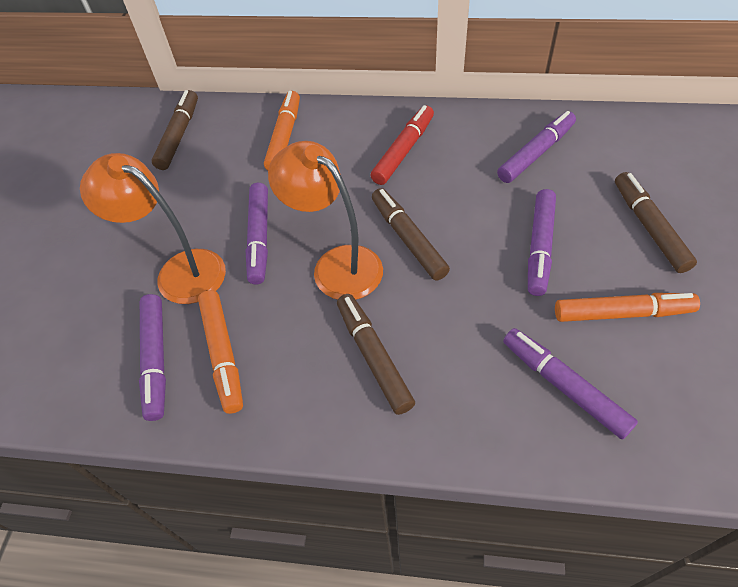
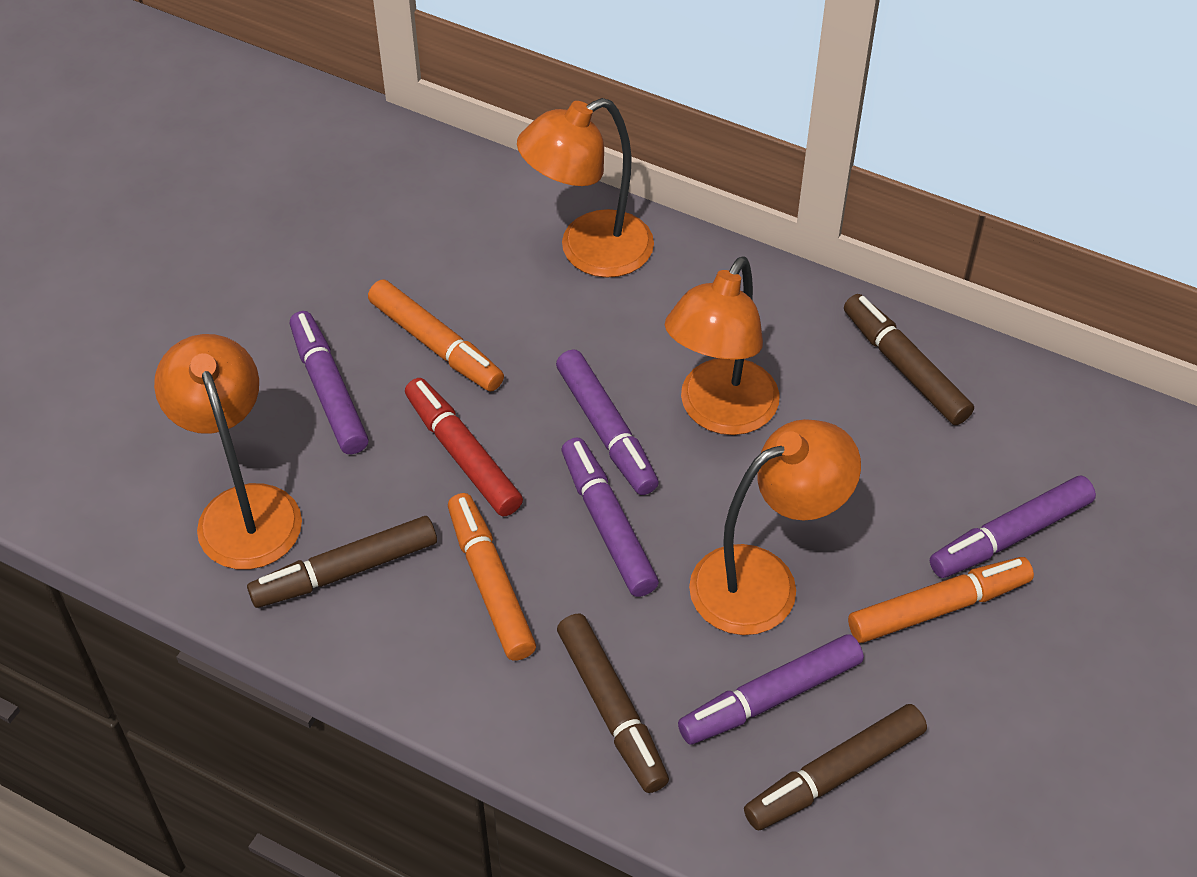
orange lamp: 2 -> 4

